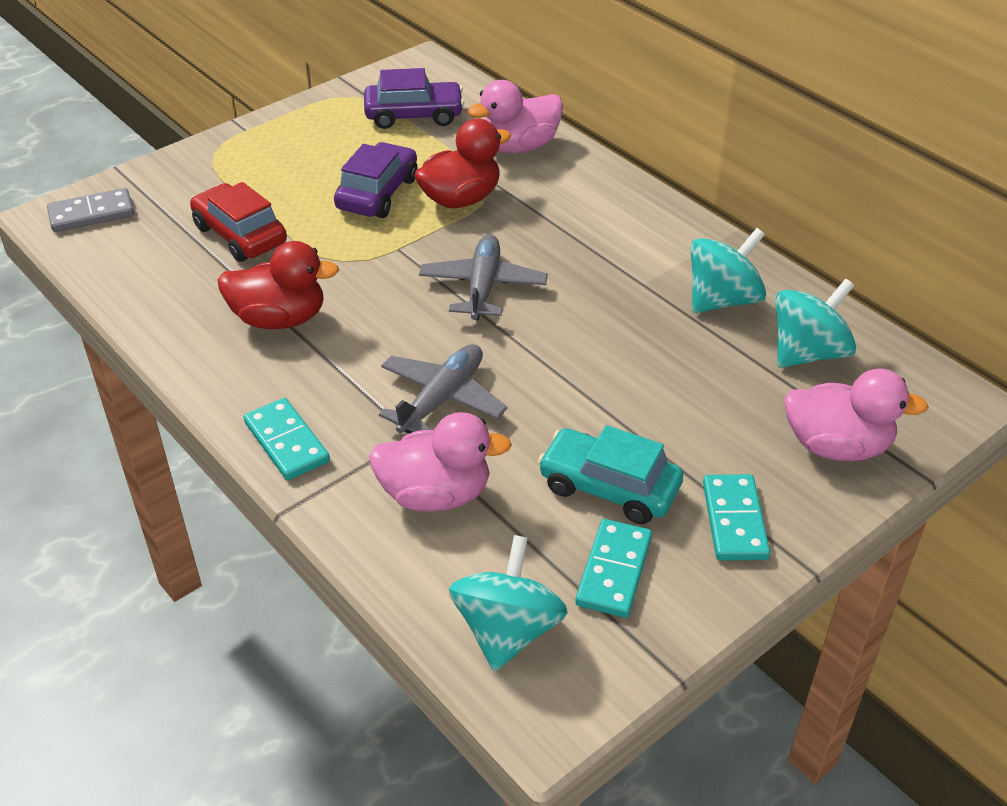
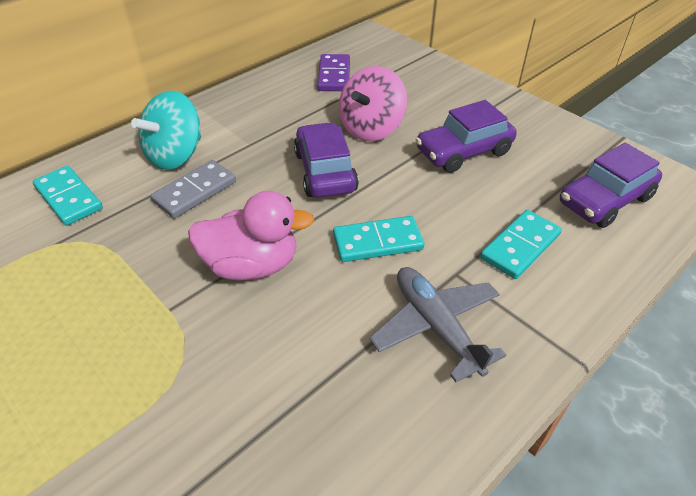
grey plane: 2 -> 1
pink duck: 3 -> 1
pink spinning top: 0 -> 1
purple car: 2 -> 3
purple domino: 0 -> 1
red car: 1 -> 0
red duck: 2 -> 0
turquoise car: 1 -> 0
turquoise spinning top: 3 -> 1

